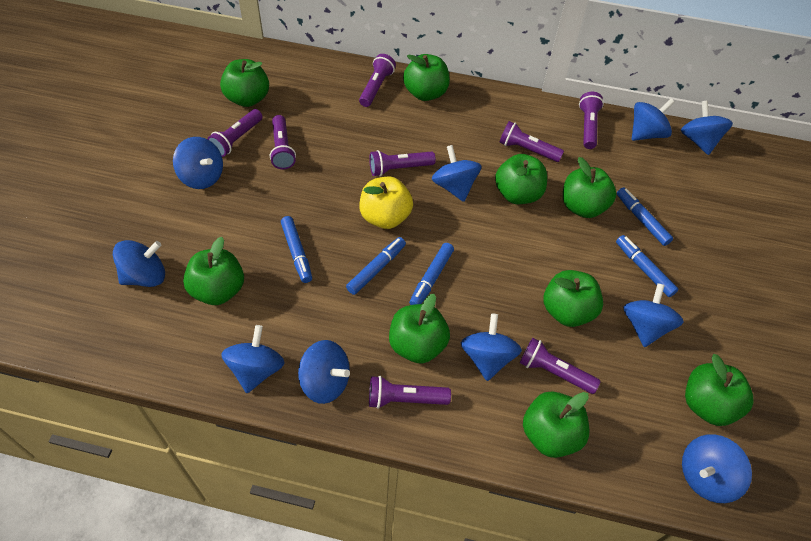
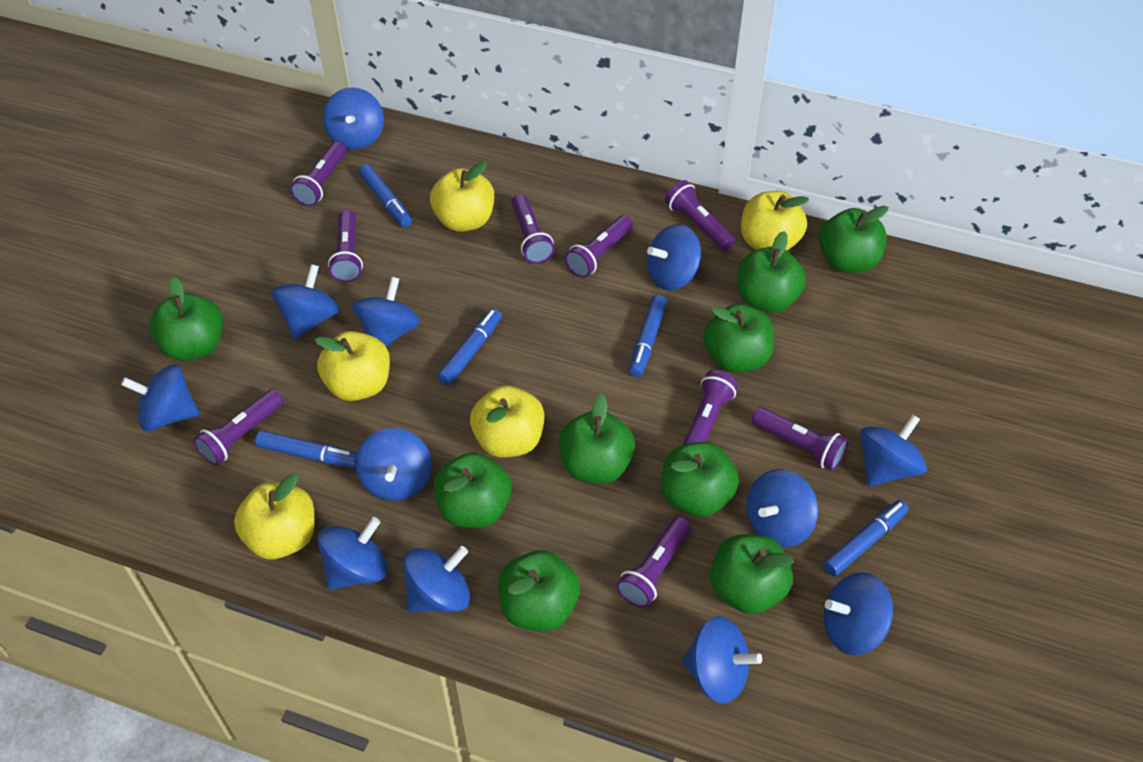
blue spinning top: 10 -> 12
purple flashlight: 8 -> 9
yellow apple: 1 -> 5

